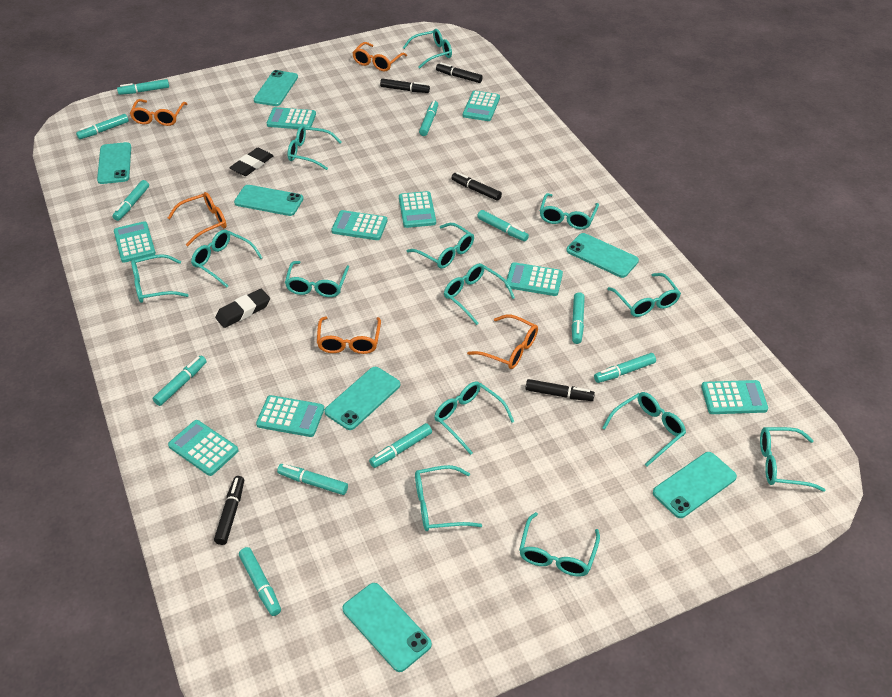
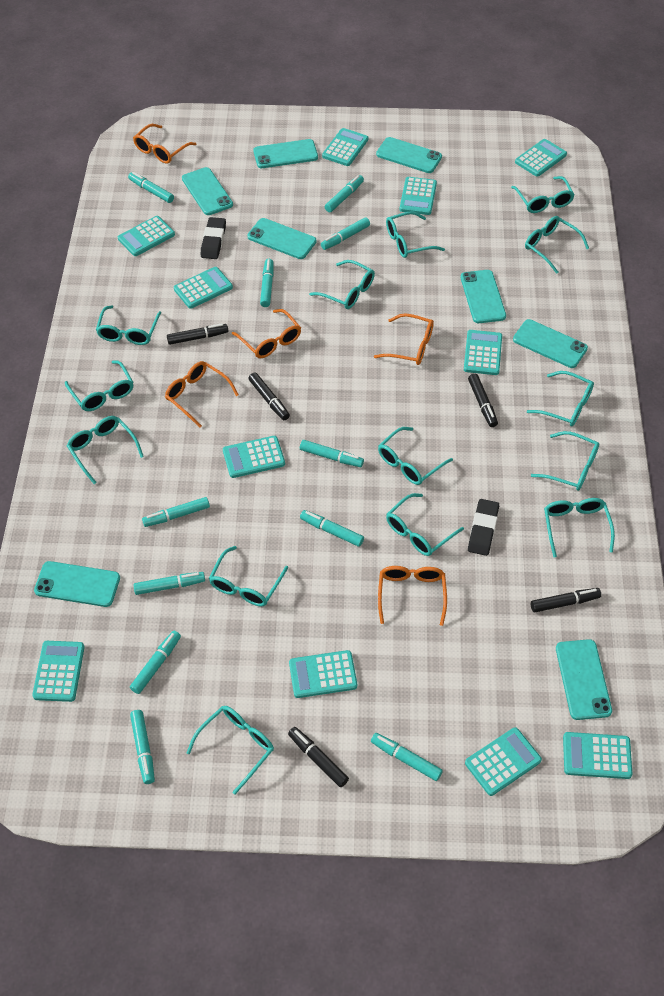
turquoise calculator: 9 -> 11
turquoise phone: 7 -> 8

